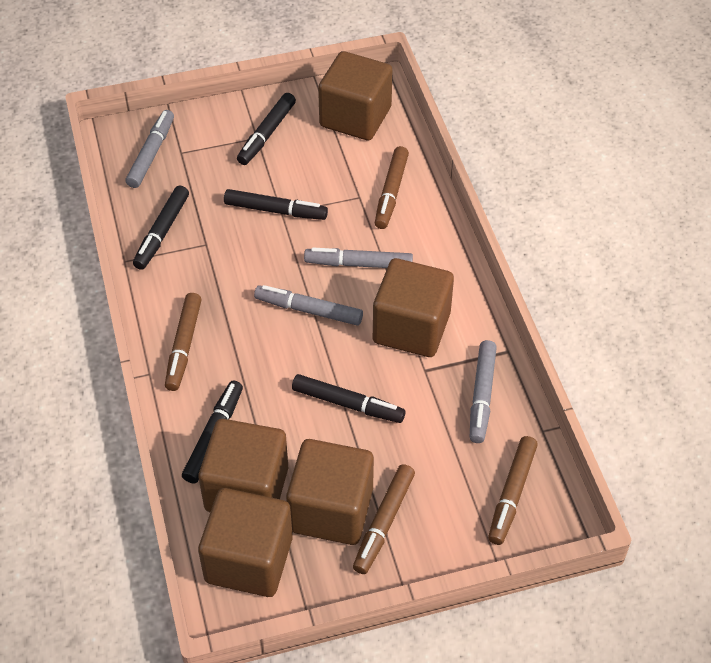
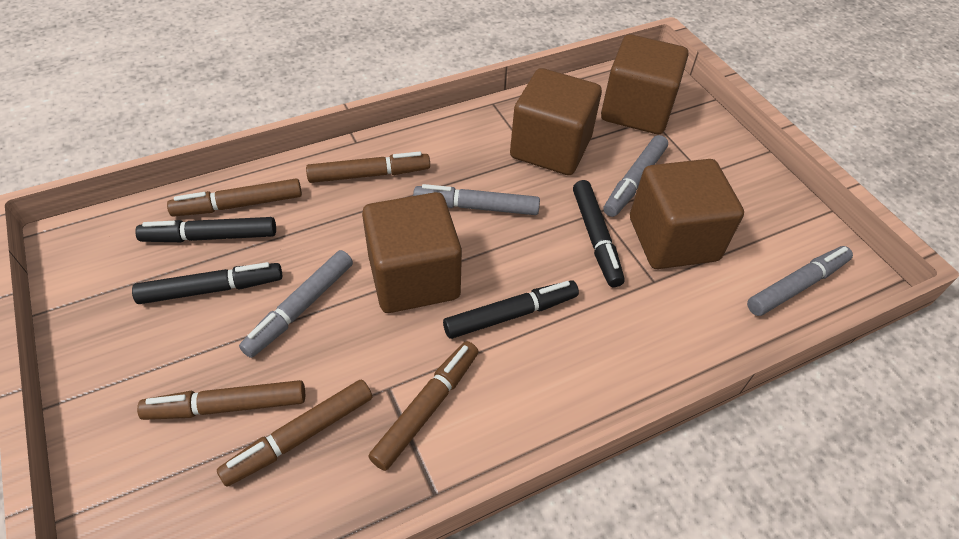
black marker: 5 -> 4
brown cube: 5 -> 4
brown marker: 4 -> 5

